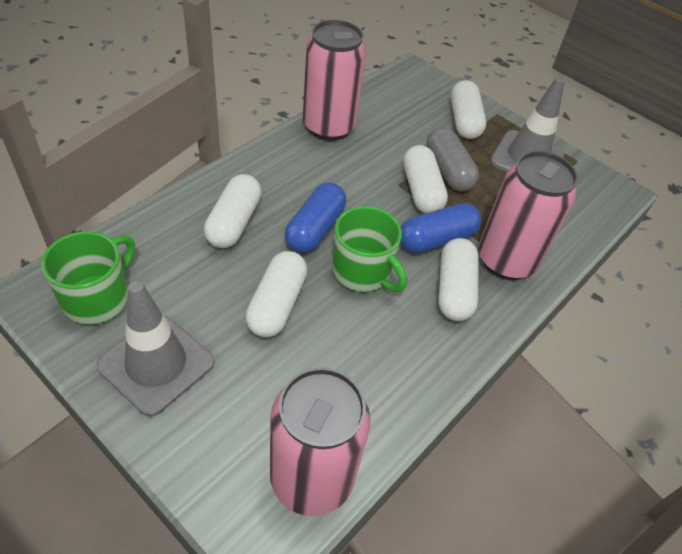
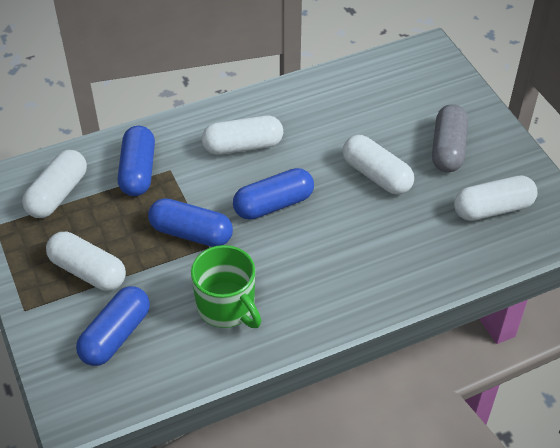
blue capsule: 2 -> 4
green mug: 2 -> 1
grey traffic cone: 2 -> 0
pink can: 3 -> 0

